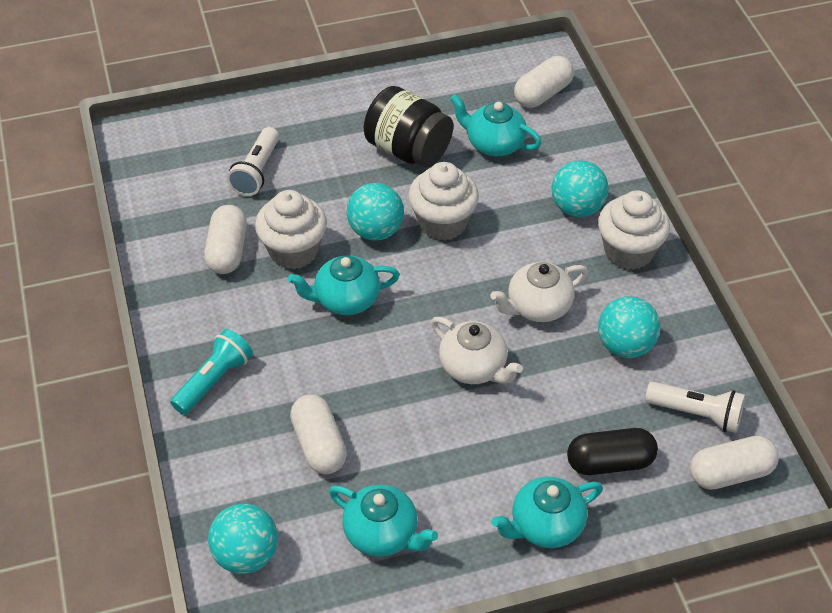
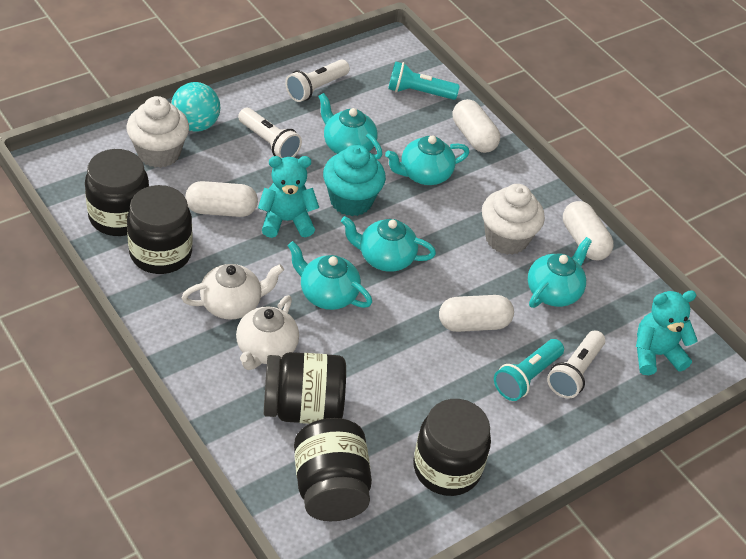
black capsule: 1 -> 0
black jar: 1 -> 5
turquoise ball: 4 -> 1
turquoise cupcake: 0 -> 1
turquoise flashlight: 1 -> 2
turquoise teapot: 4 -> 5
turquoise teddy bear: 0 -> 2
white cupcake: 3 -> 2
white flashlight: 2 -> 3

